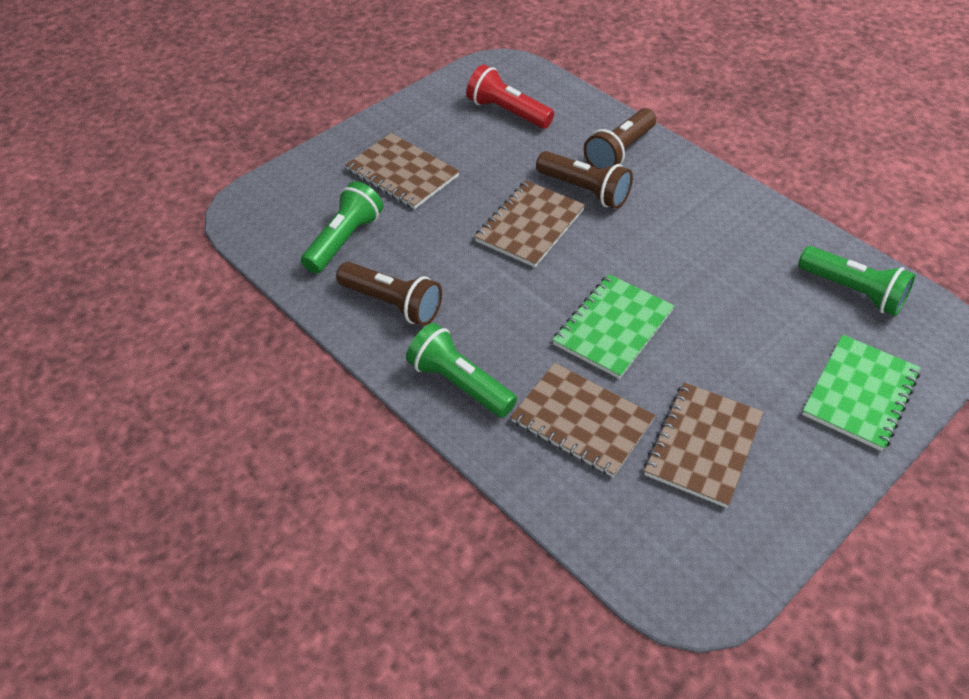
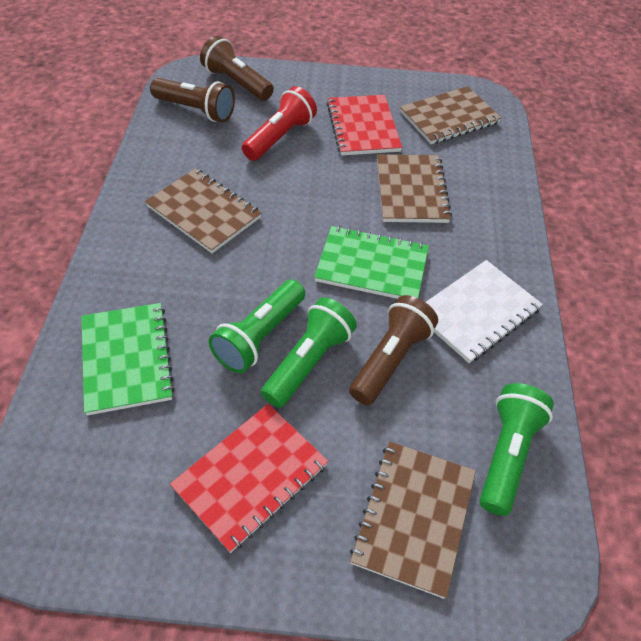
red notebook: 0 -> 2
white notebook: 0 -> 1

